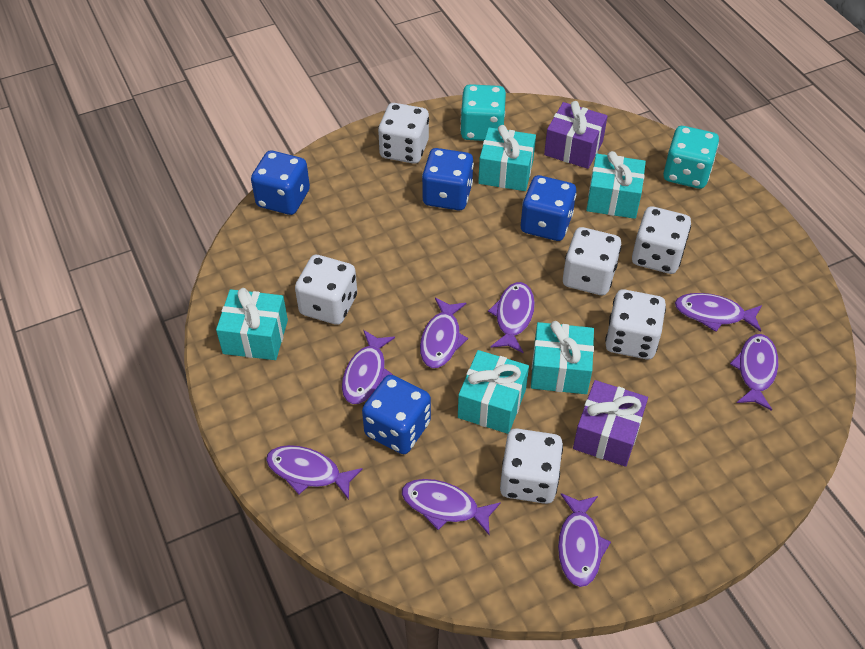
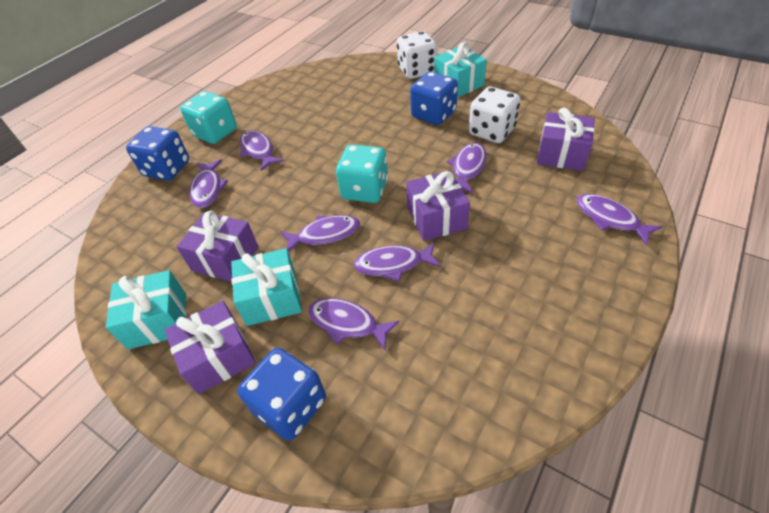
blue dice: 4 -> 3
purple fish: 8 -> 7
purple gift: 2 -> 4
turquoise gift: 5 -> 3
white dice: 6 -> 2

